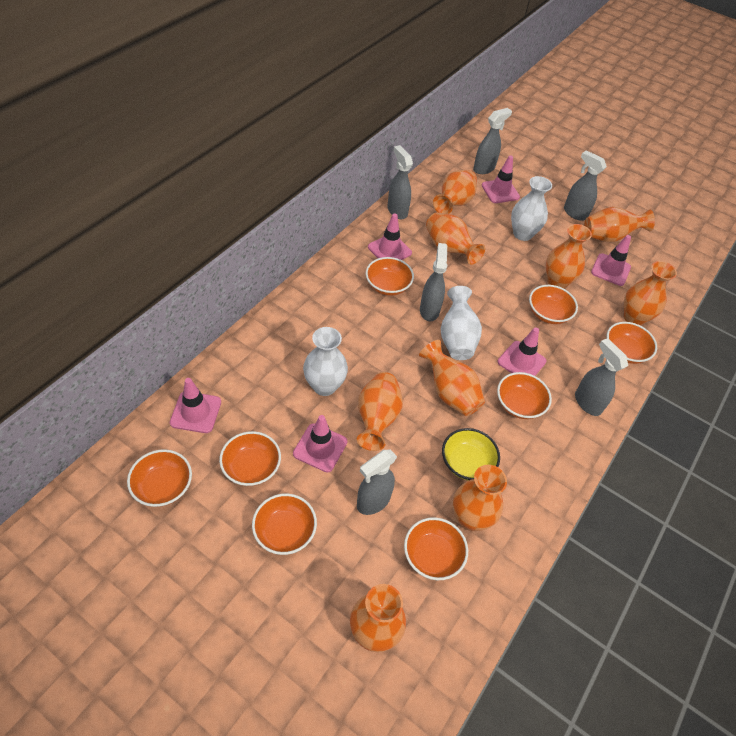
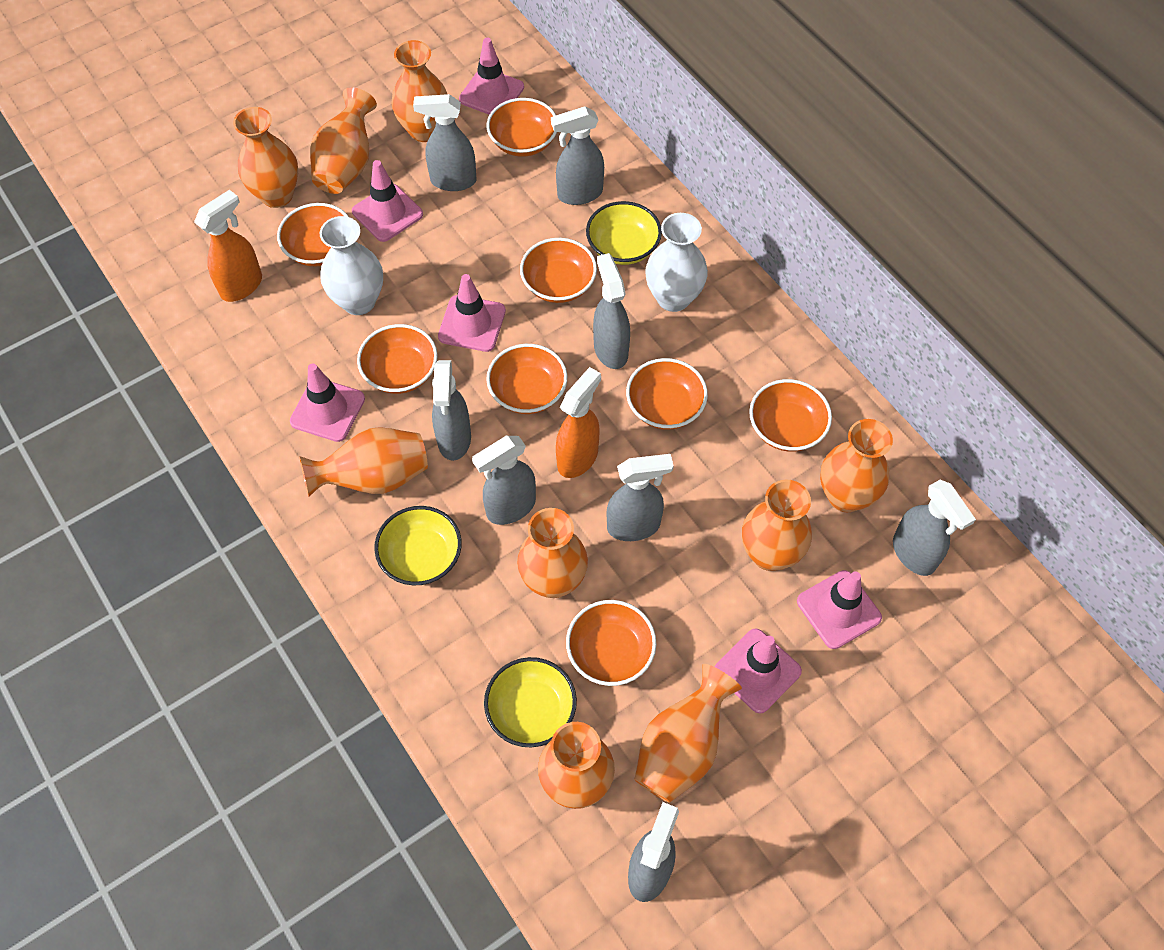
grey spray bottle: 6 -> 8
orange spray bottle: 0 -> 2
white vase: 3 -> 2
yellow bowl: 1 -> 3

